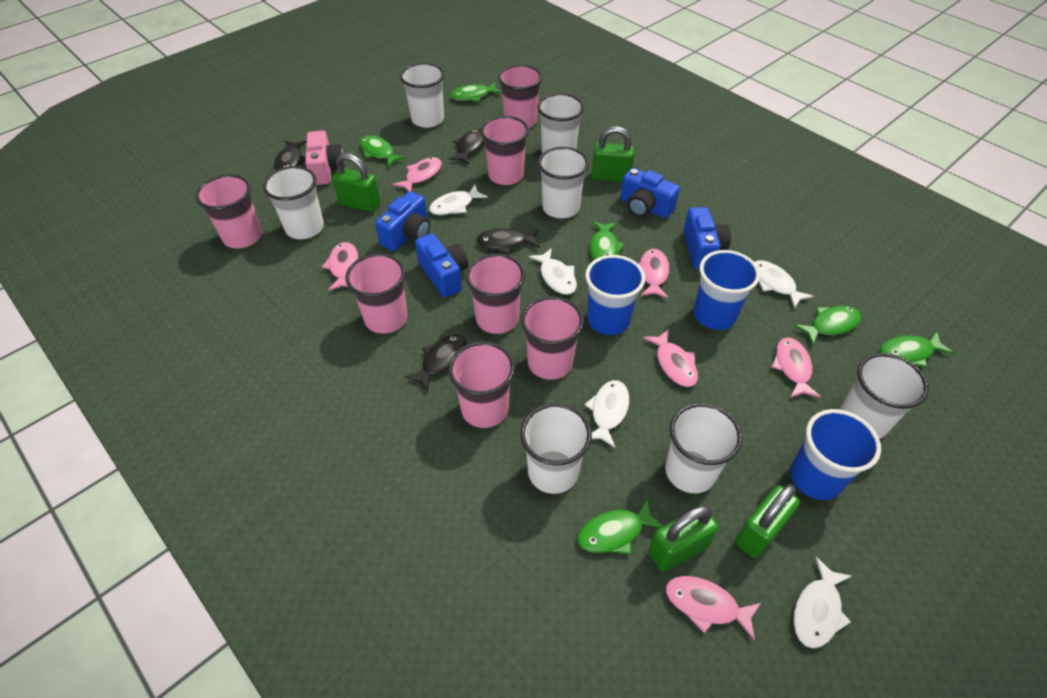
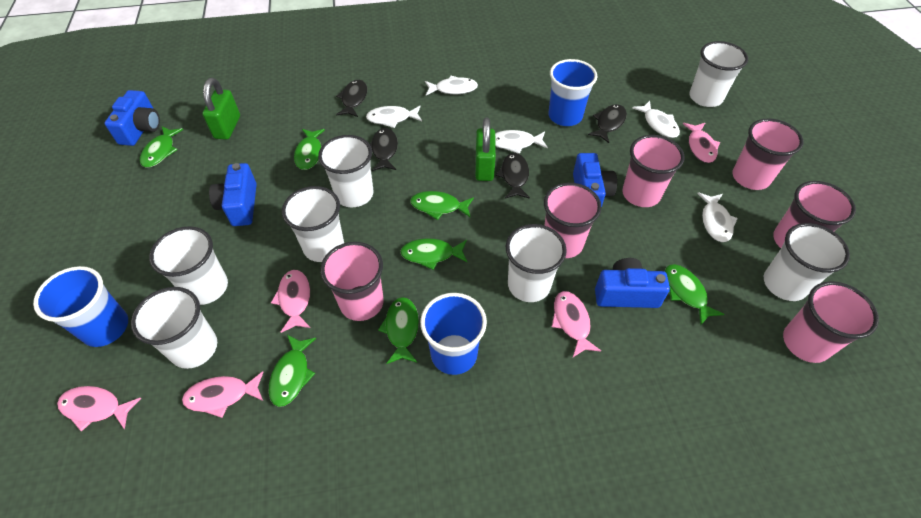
green fish: 6 -> 7
green padlock: 4 -> 2
pink camera: 1 -> 0
pink cup: 7 -> 6
pink fish: 6 -> 5

